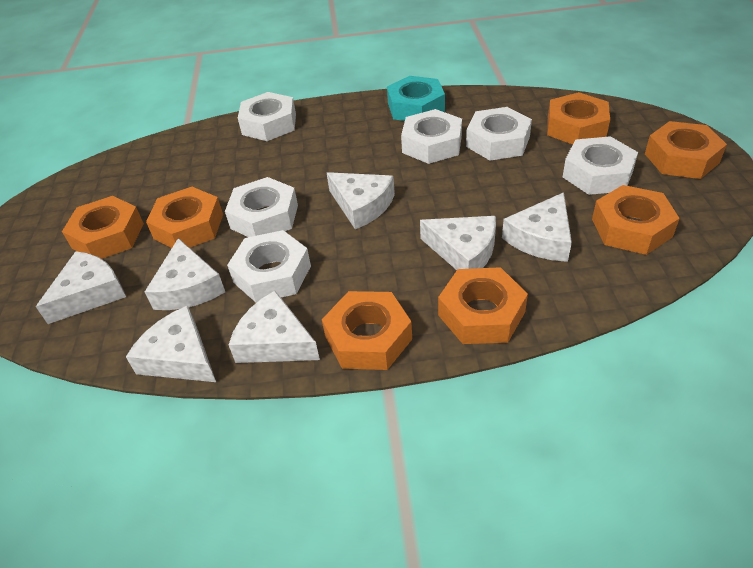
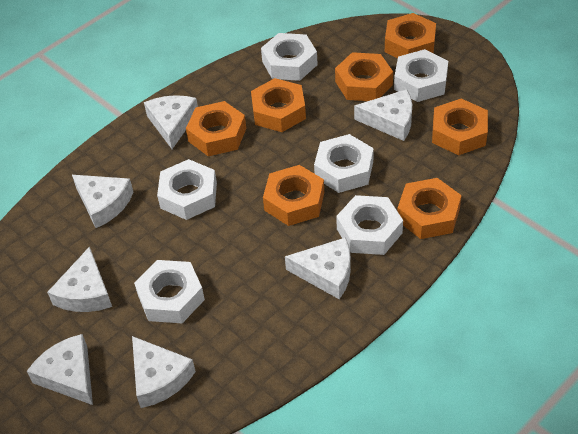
turquoise nut: 1 -> 0

